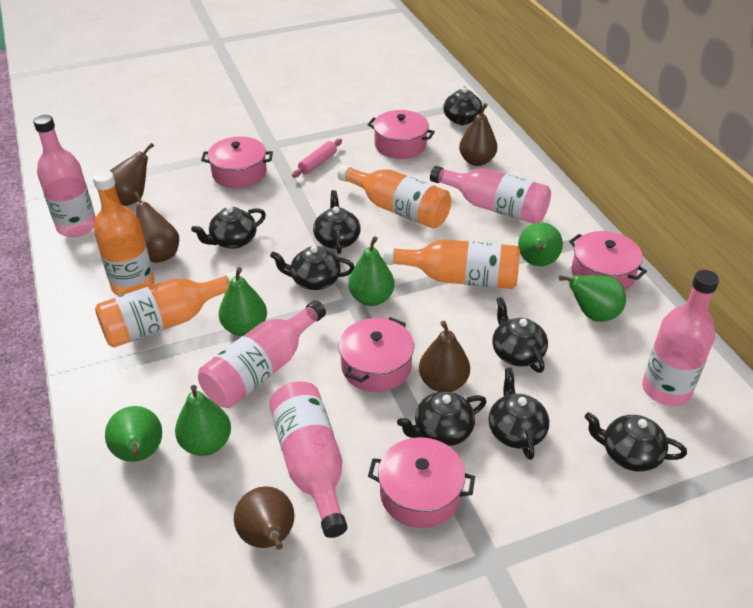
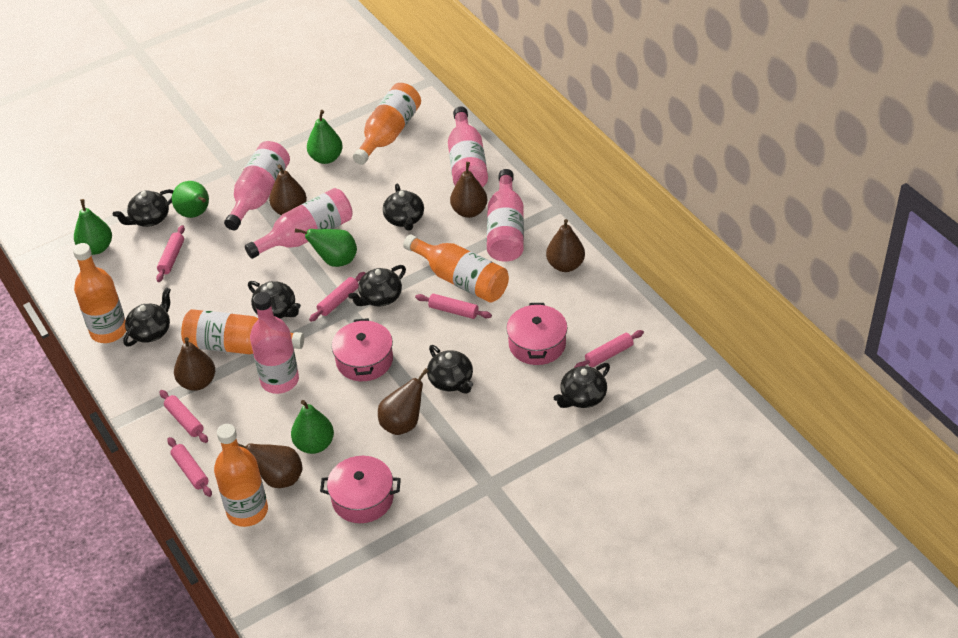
black teapot: 8 -> 7
brown pear: 5 -> 6
green pear: 6 -> 5
orange bottle: 4 -> 5
pink pot: 5 -> 3
pink rolling pin: 1 -> 6

